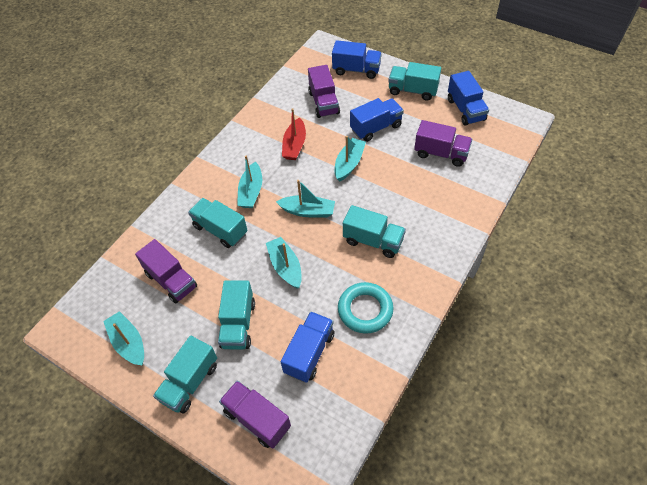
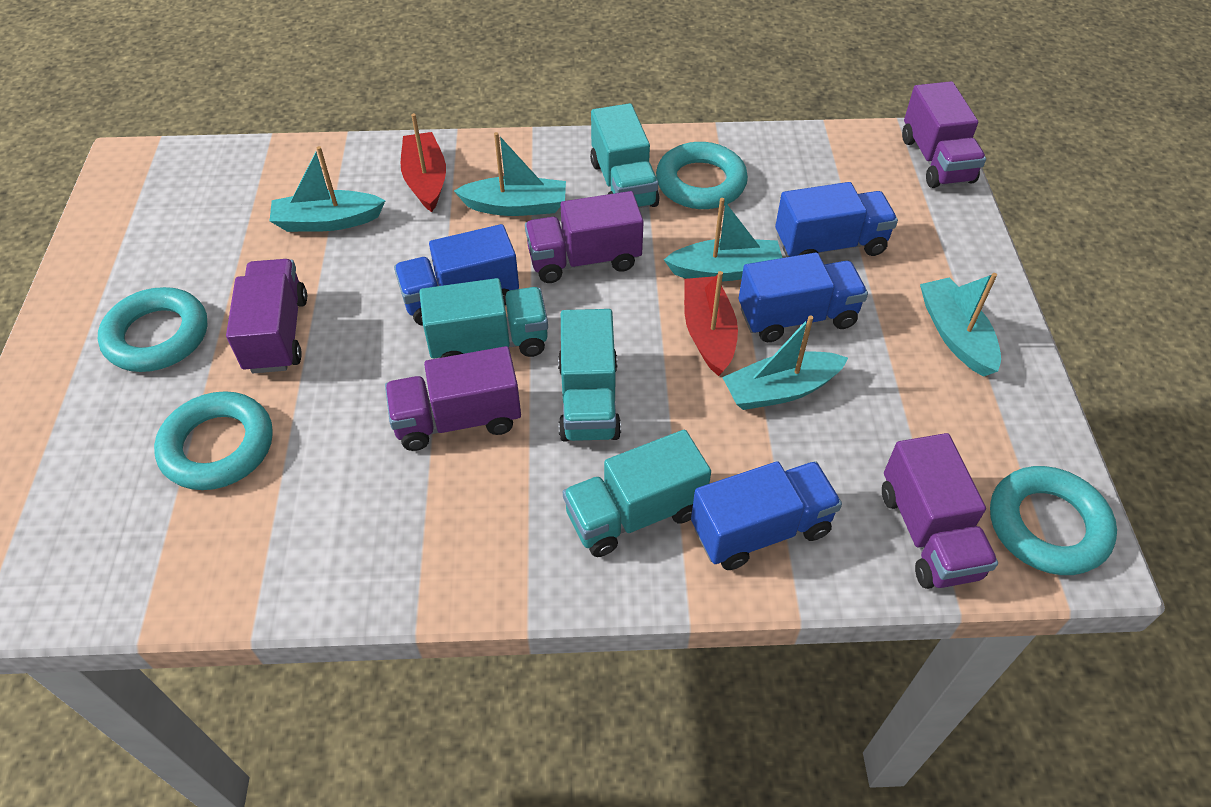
purple truck: 4 -> 5
red boat: 1 -> 2
turquoise ring: 1 -> 4
turquoise truck: 5 -> 4

